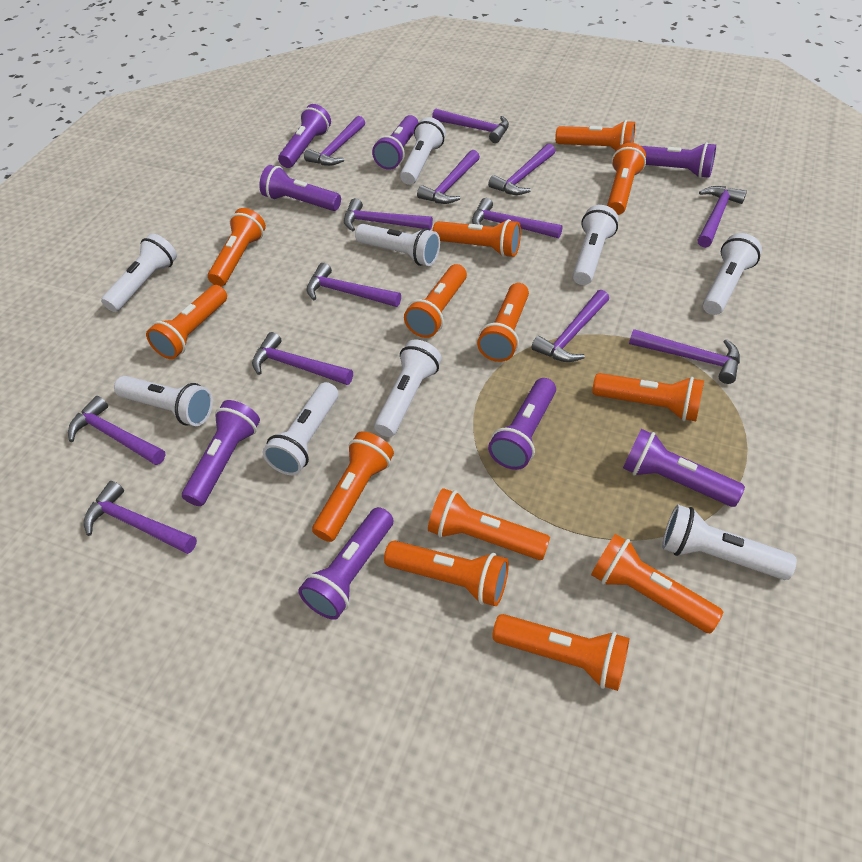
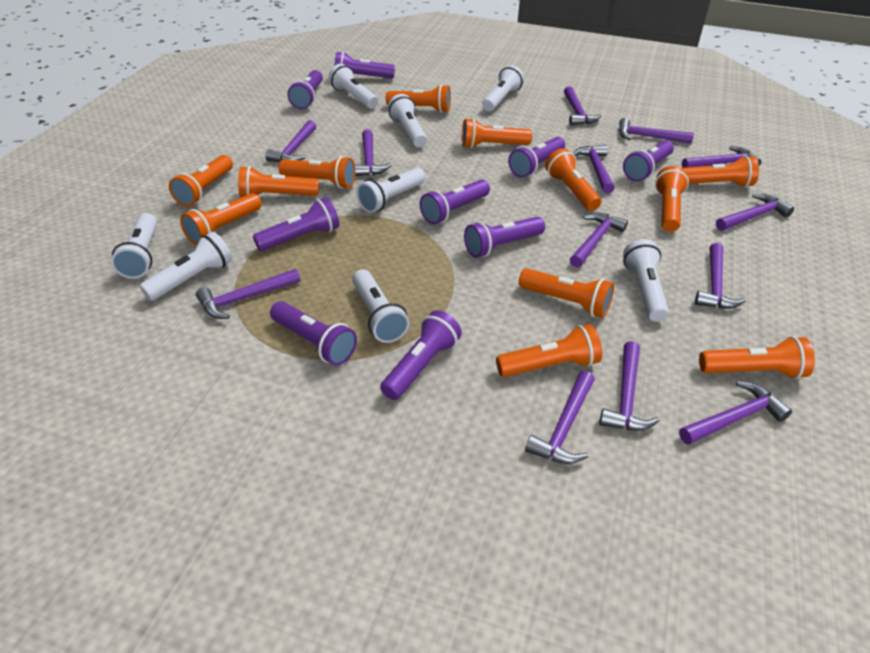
orange flashlight: 13 -> 12
purple flashlight: 8 -> 9
white flashlight: 9 -> 8

